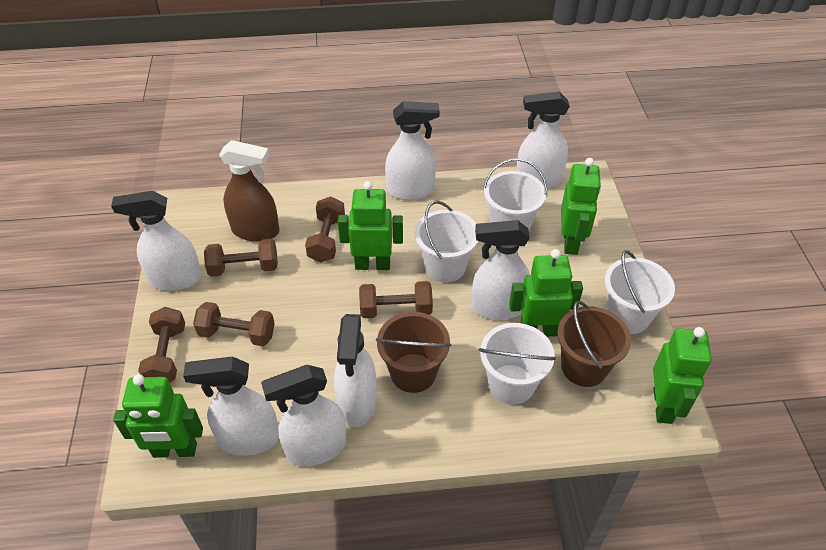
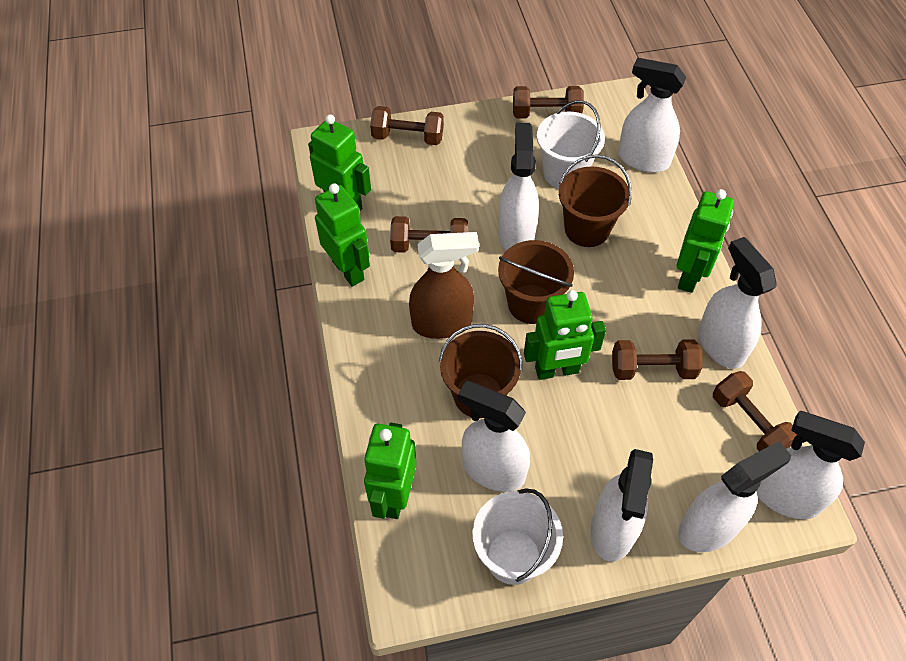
brown bucket: 2 -> 3
white bucket: 4 -> 2

